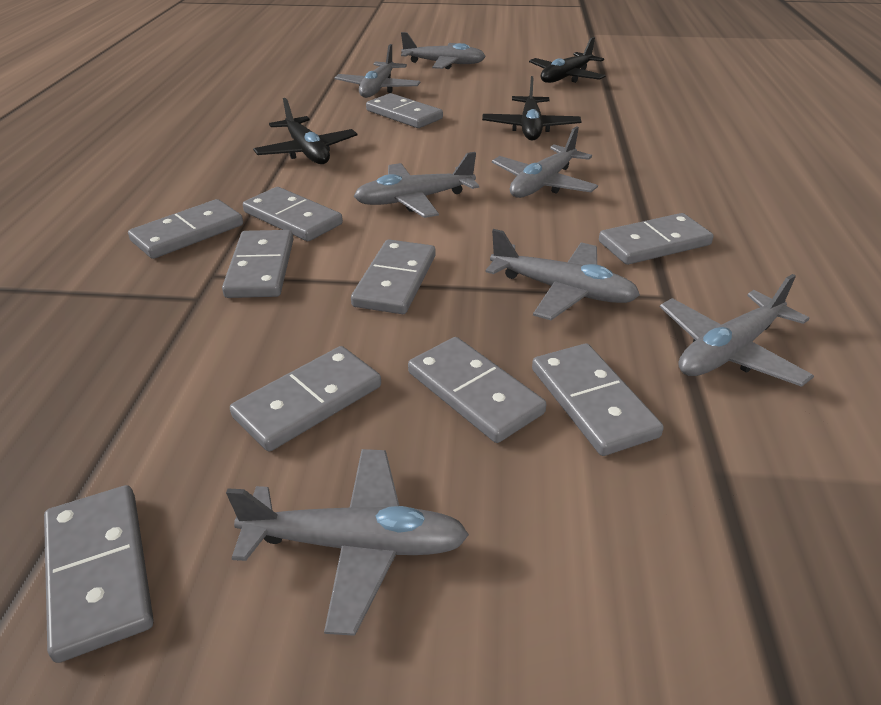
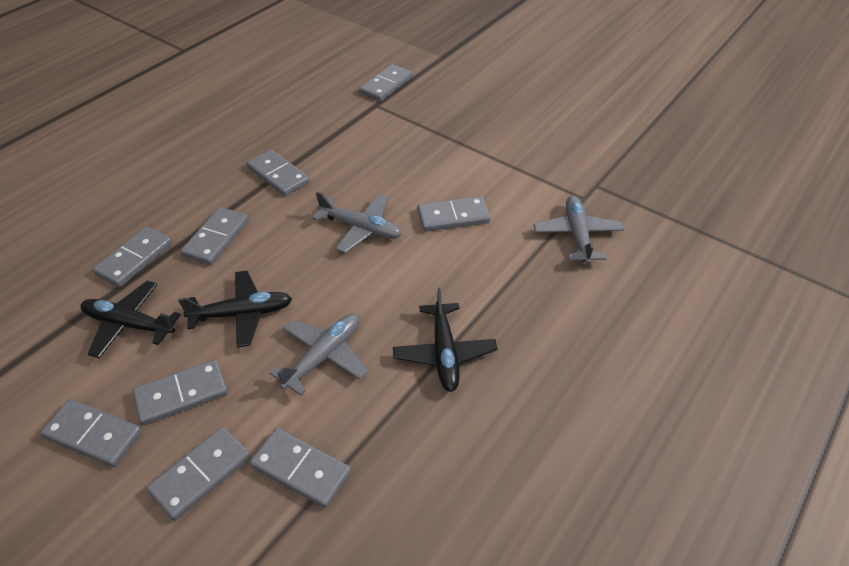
grey domino: 10 -> 9
grey plane: 7 -> 3

